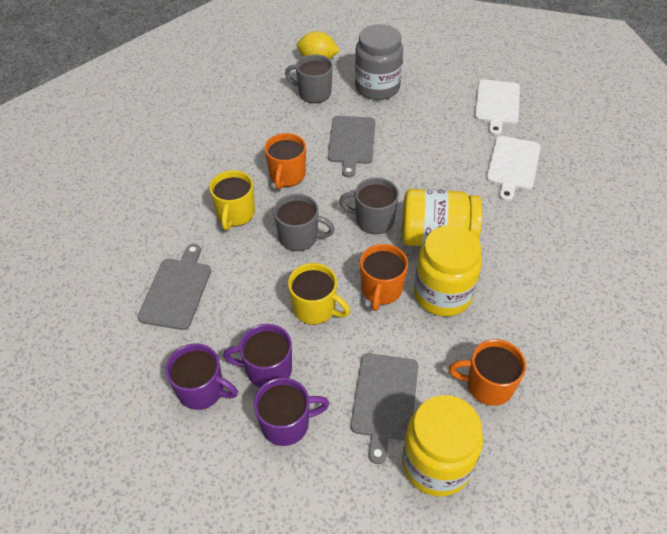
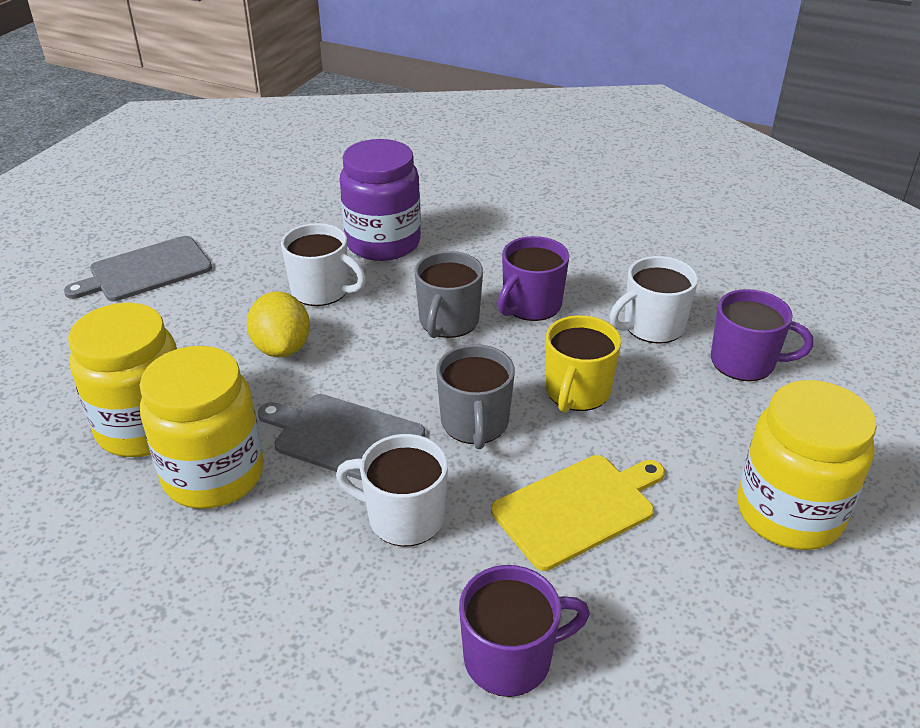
grey cutting board: 3 -> 2
grey jar: 1 -> 0
grey mug: 3 -> 2
orange mug: 3 -> 0
purple jar: 0 -> 1
white cutting board: 2 -> 0
white mug: 0 -> 3
yellow cutting board: 0 -> 1
yellow mug: 2 -> 1

